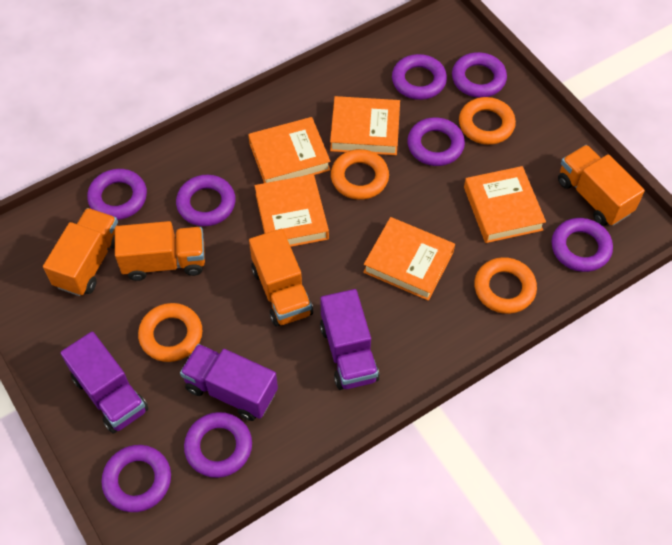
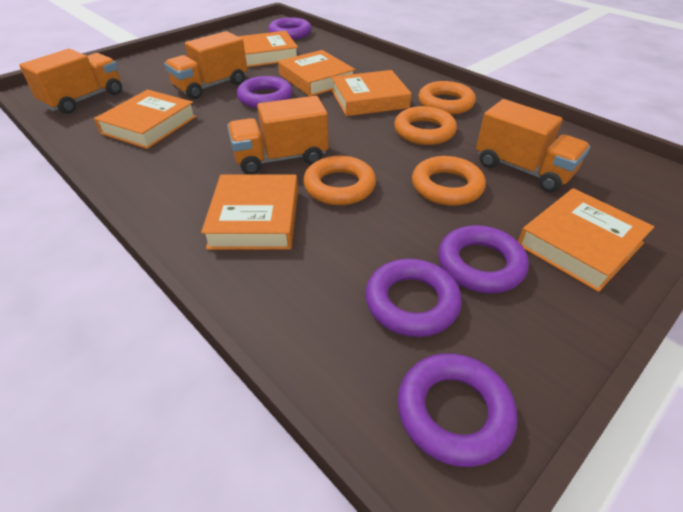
orange book: 5 -> 6
purple ring: 8 -> 5
purple truck: 3 -> 0

